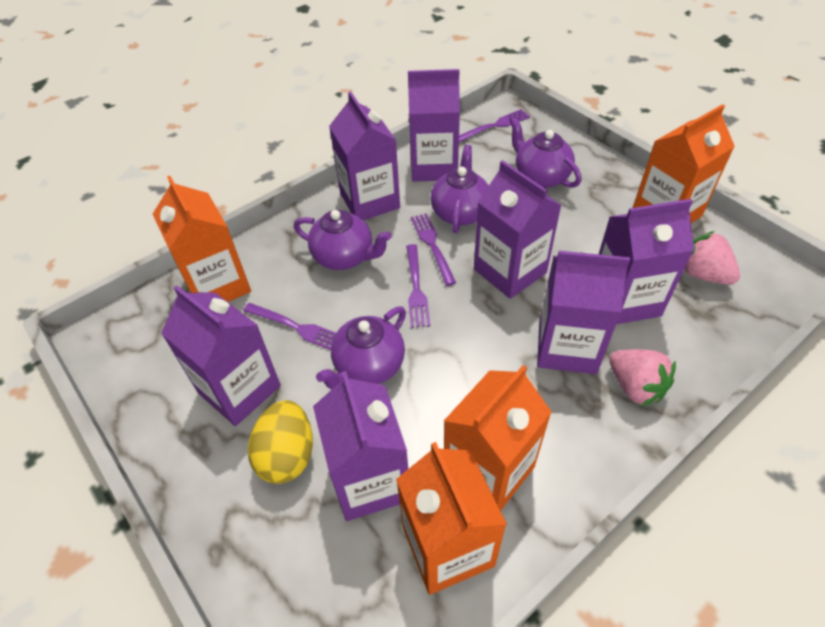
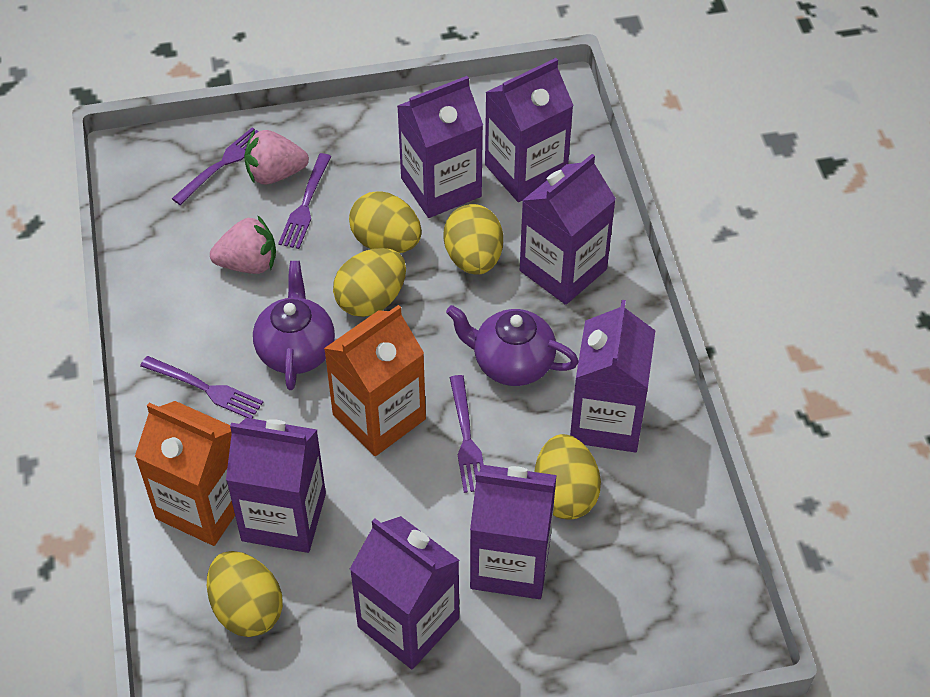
orange carton: 4 -> 2
purple teapot: 4 -> 2
yellow egg: 1 -> 5

